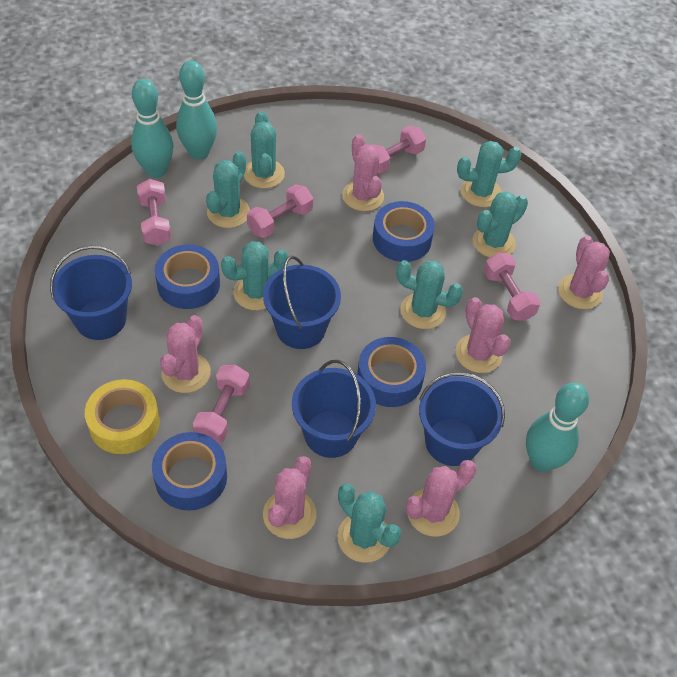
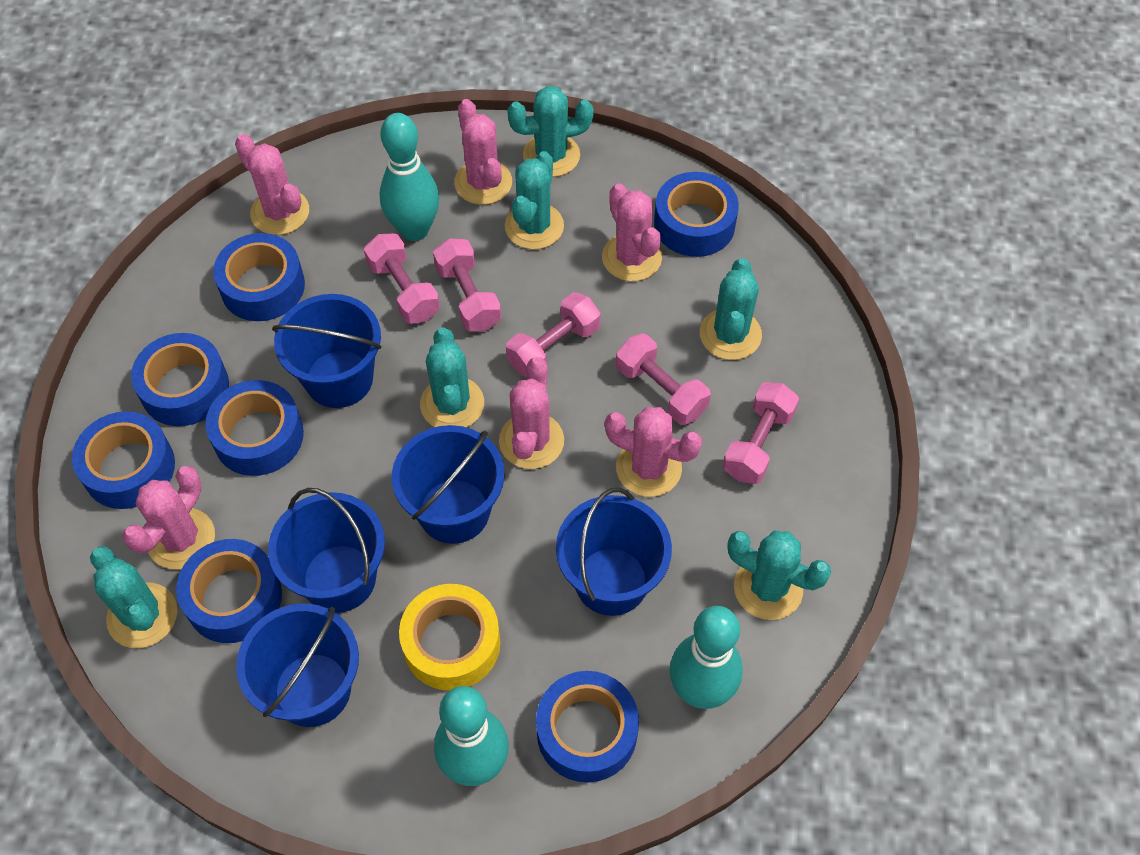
blue bucket: 4 -> 5
blue tape: 4 -> 7
turquoise cactus: 7 -> 6

